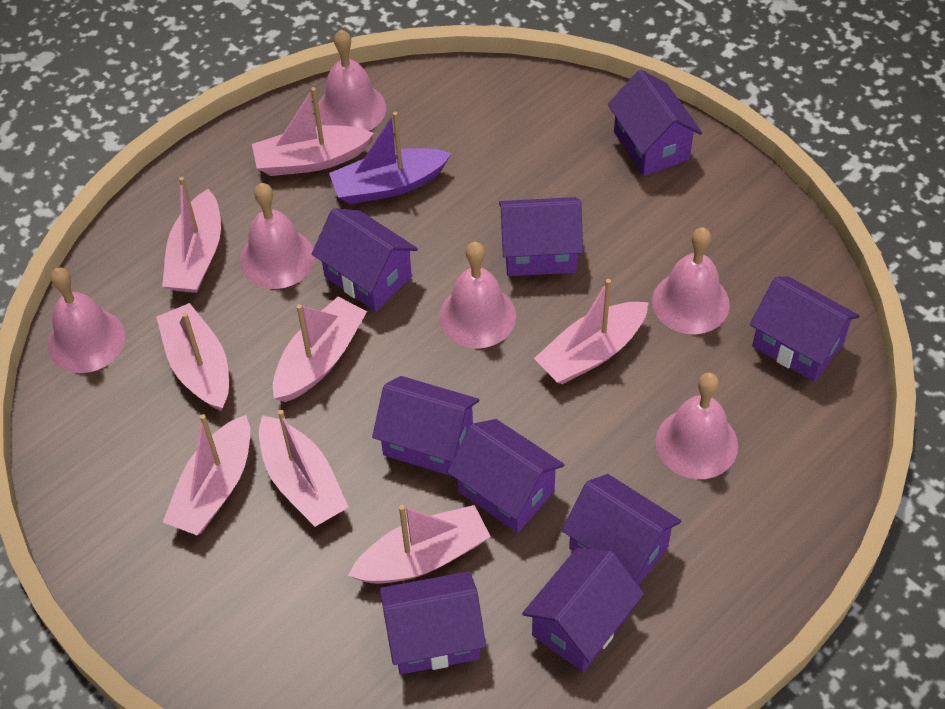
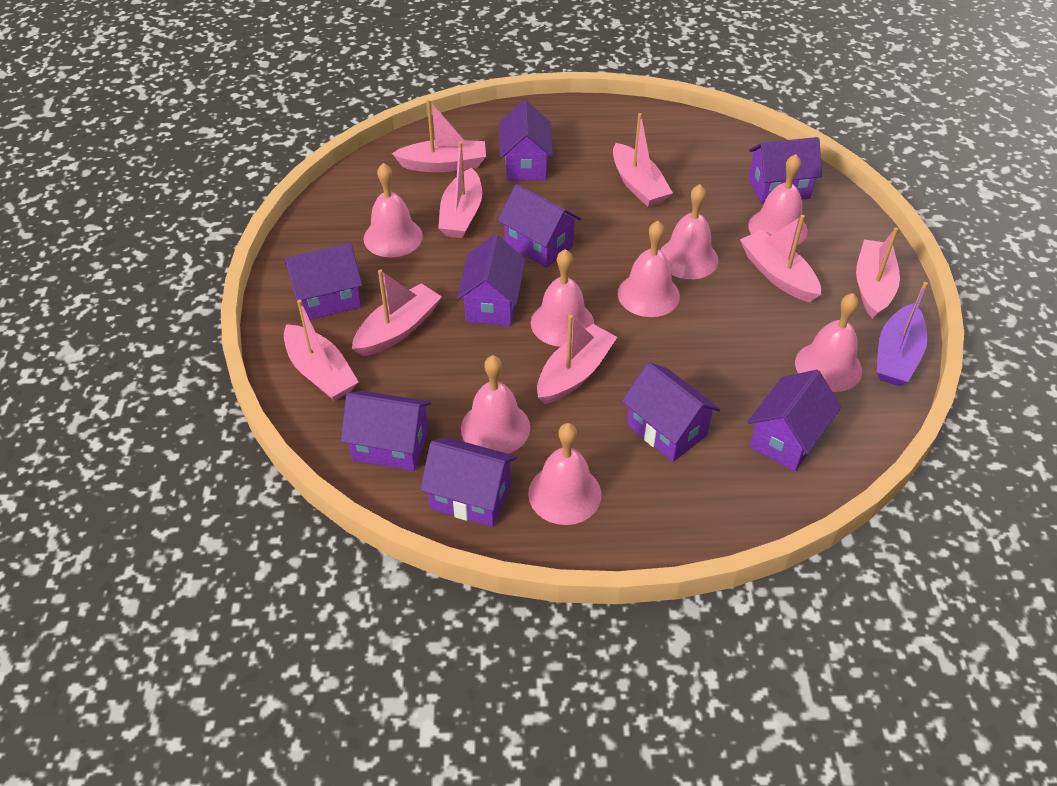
pink bell: 6 -> 8

